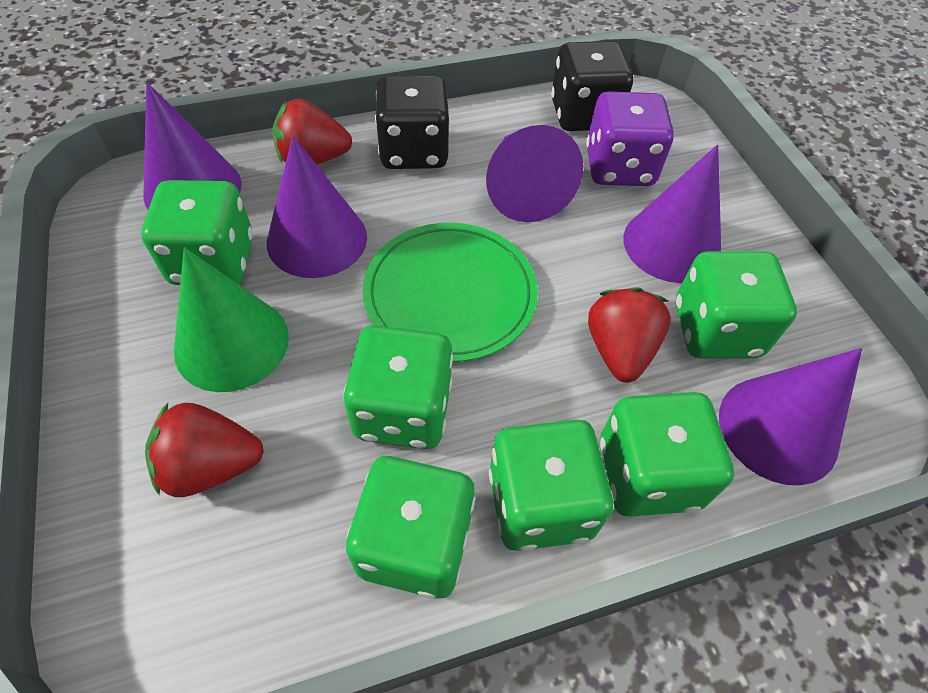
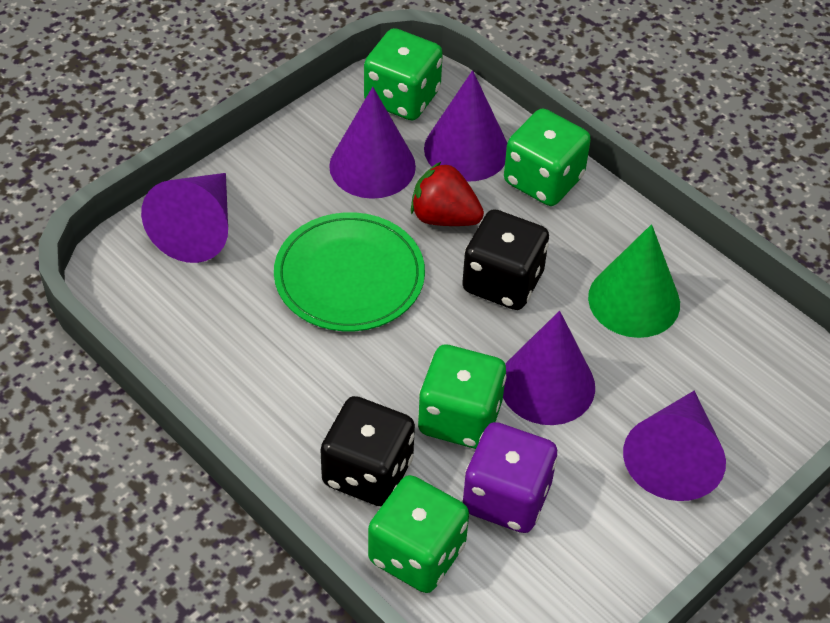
green dice: 6 -> 4
red strawberry: 3 -> 1

